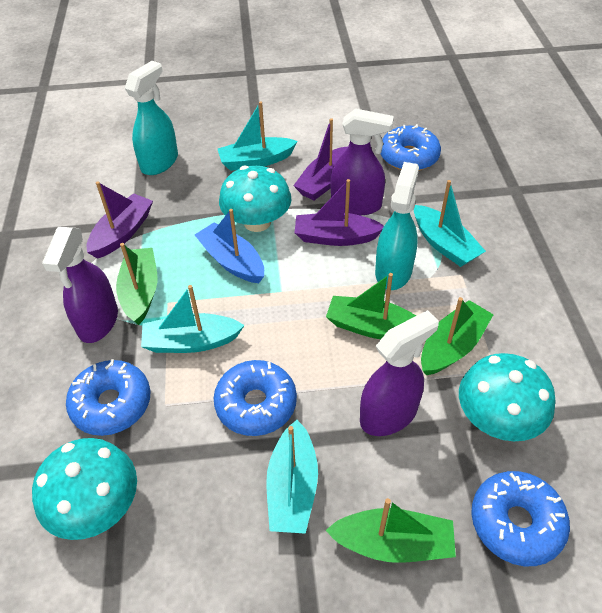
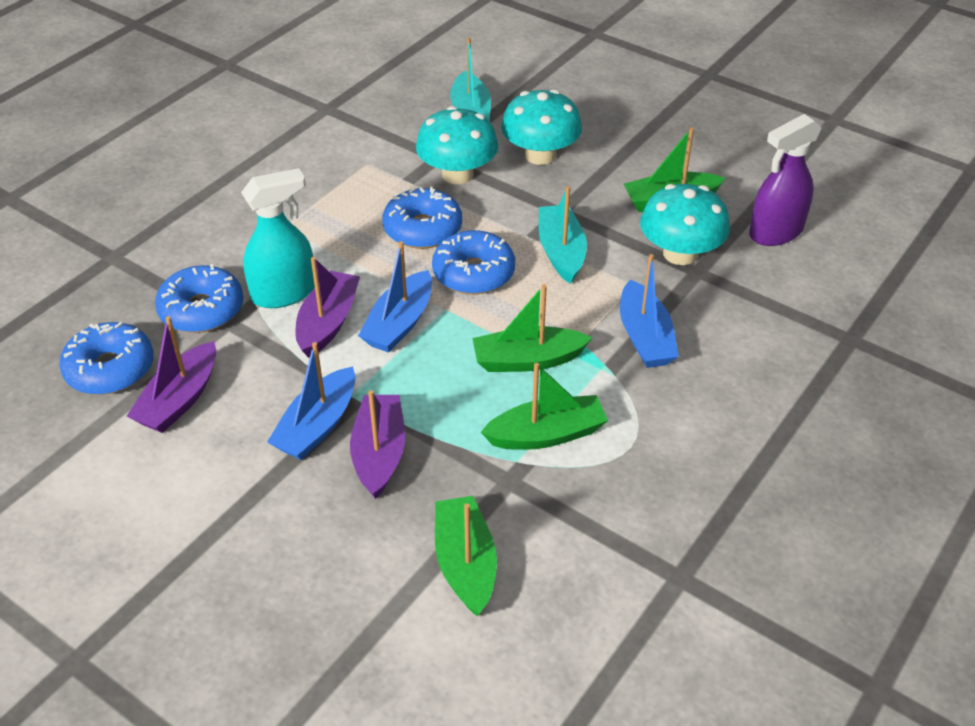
blue boat: 1 -> 3
purple spray bottle: 3 -> 1
turquoise boat: 4 -> 2
turquoise spray bottle: 2 -> 1

